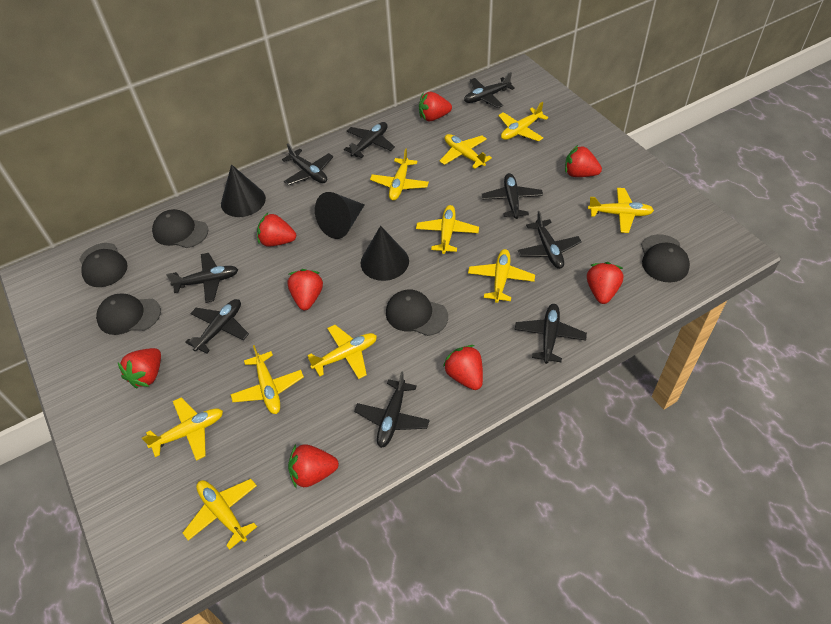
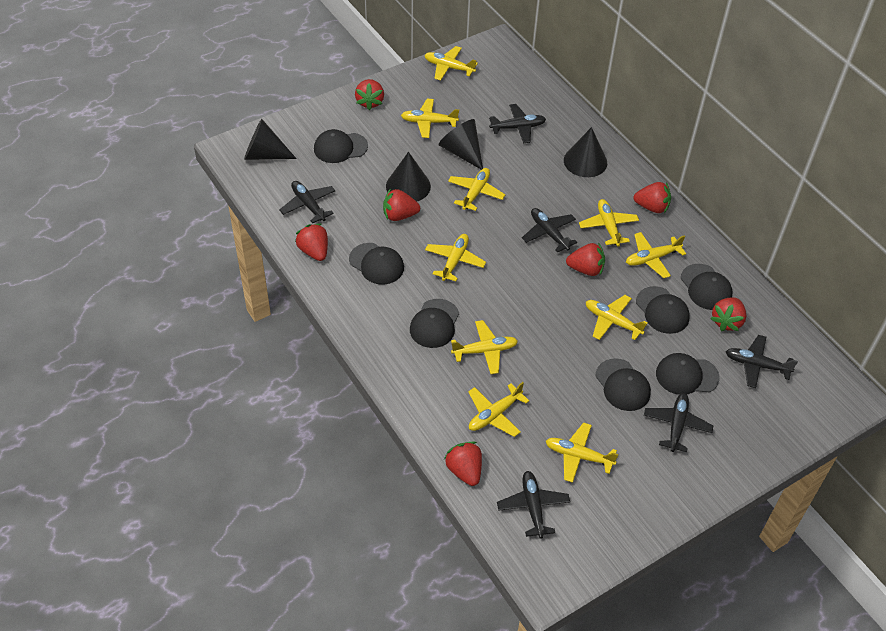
black cap: 5 -> 7
black cone: 3 -> 4
black plane: 9 -> 6
red strawberry: 8 -> 7

